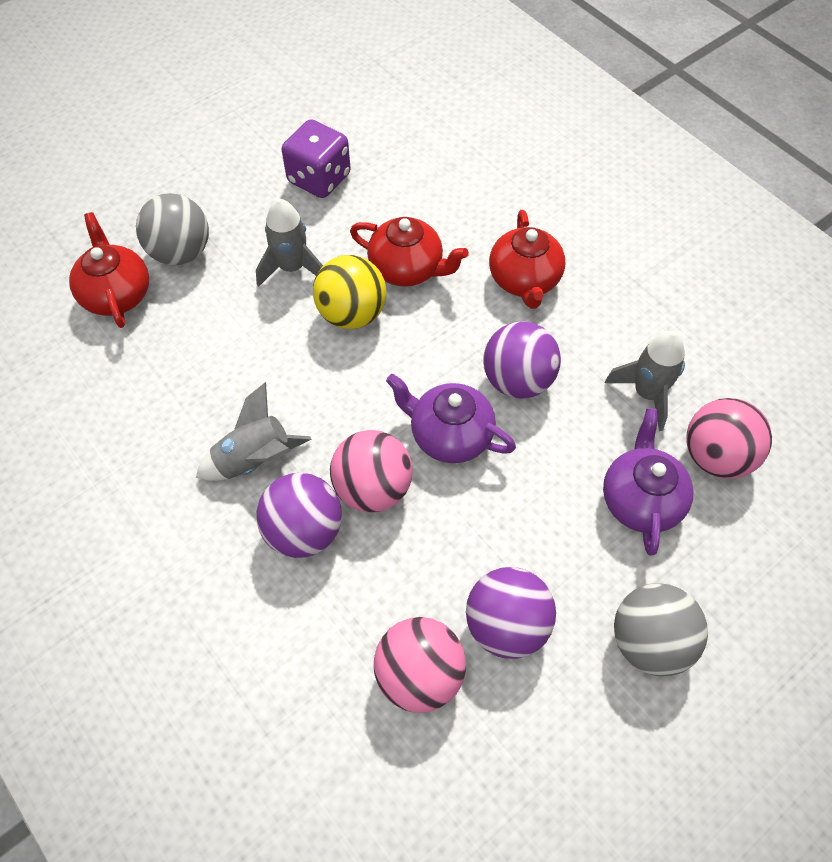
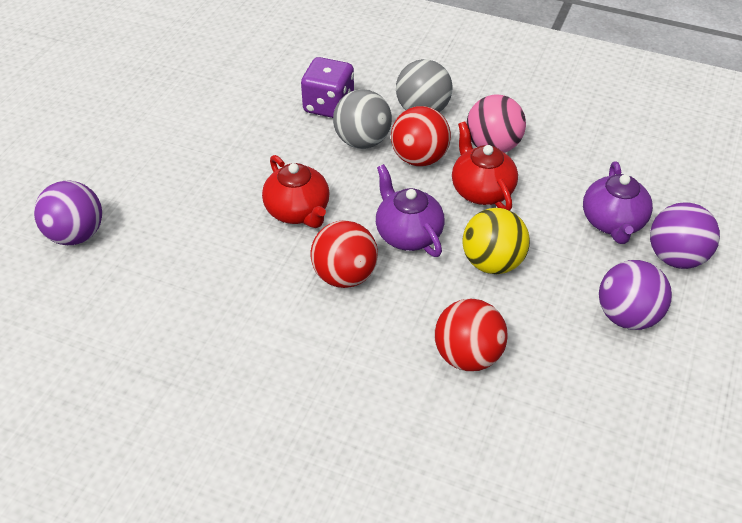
grey rocket: 3 -> 0
pink ball: 3 -> 1
red ball: 0 -> 3
red teapot: 3 -> 2

